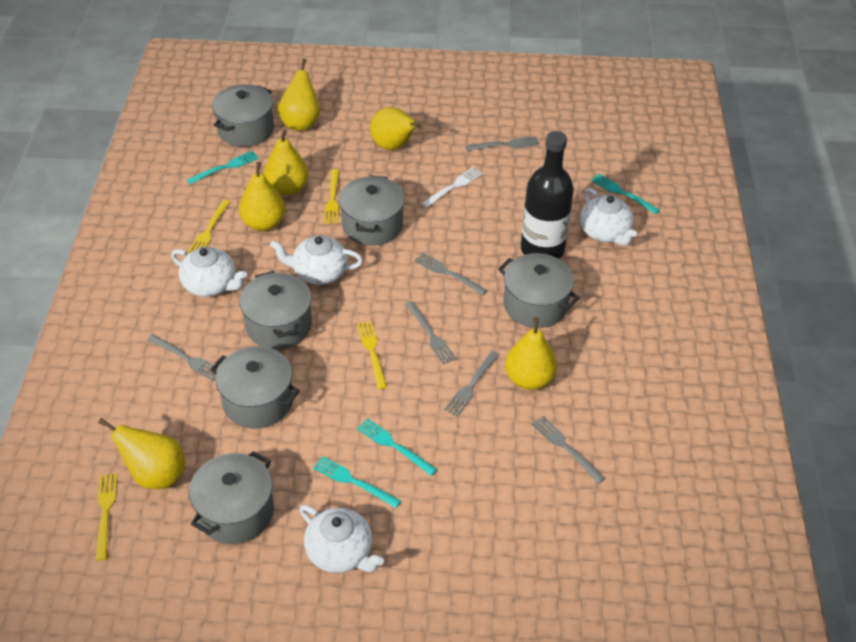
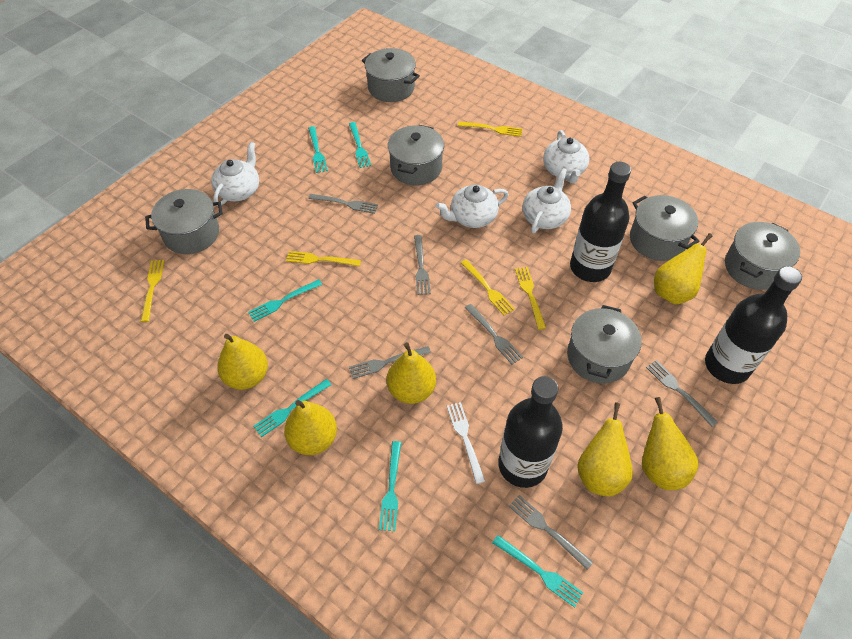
black bottle: 1 -> 3
turquoise fork: 4 -> 6
yellow fork: 4 -> 5

